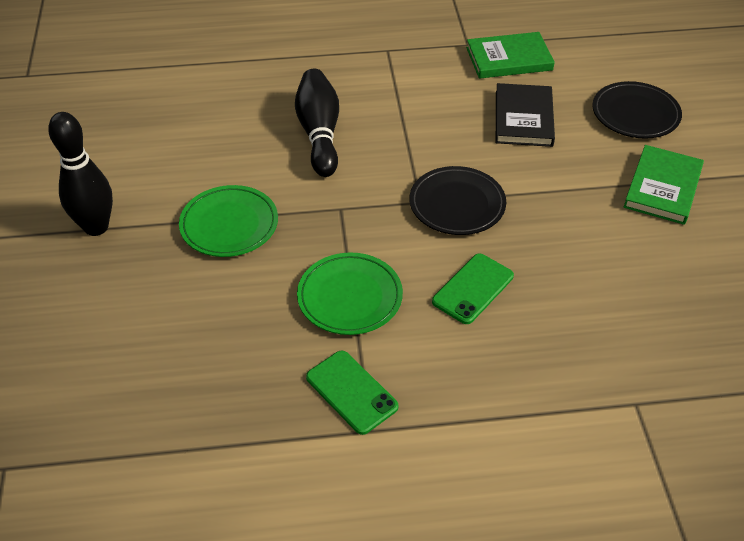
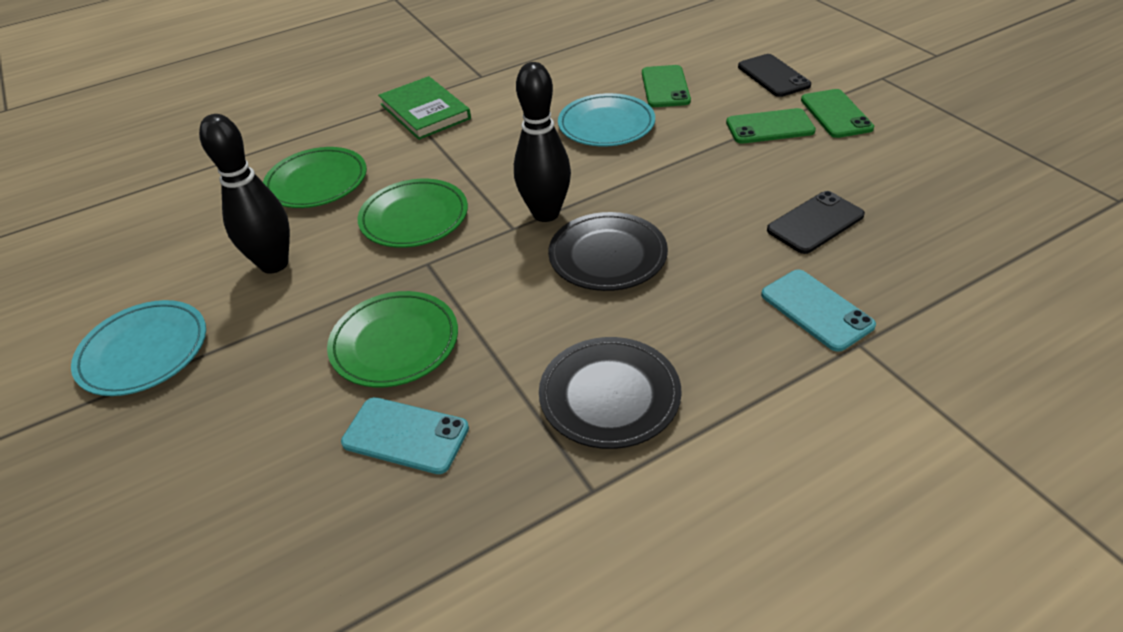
black book: 1 -> 0
black phone: 0 -> 2
green book: 2 -> 1
green phone: 2 -> 3
green plate: 2 -> 3
turquoise phone: 0 -> 2
turquoise plate: 0 -> 2

